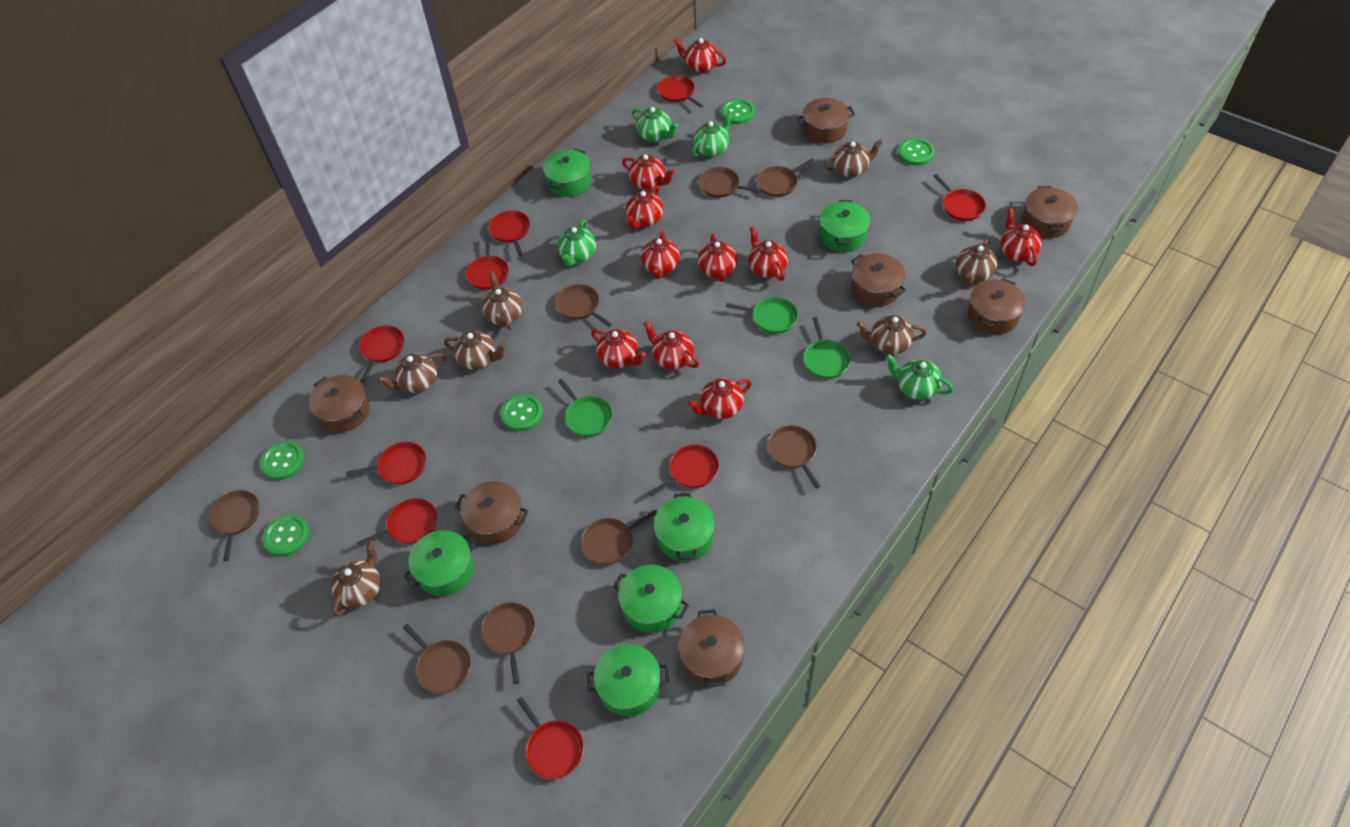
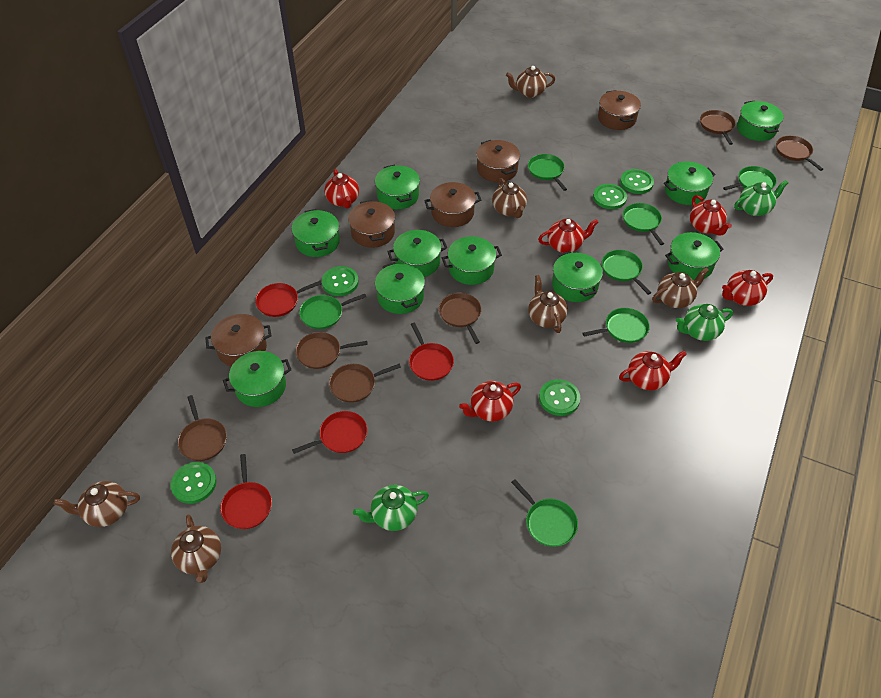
brown pan: 8 -> 6
brown pot: 7 -> 5
brown teapot: 7 -> 6
green pan: 3 -> 7
green pot: 6 -> 10
green teapot: 4 -> 3
red pan: 9 -> 4
red teapot: 10 -> 6

